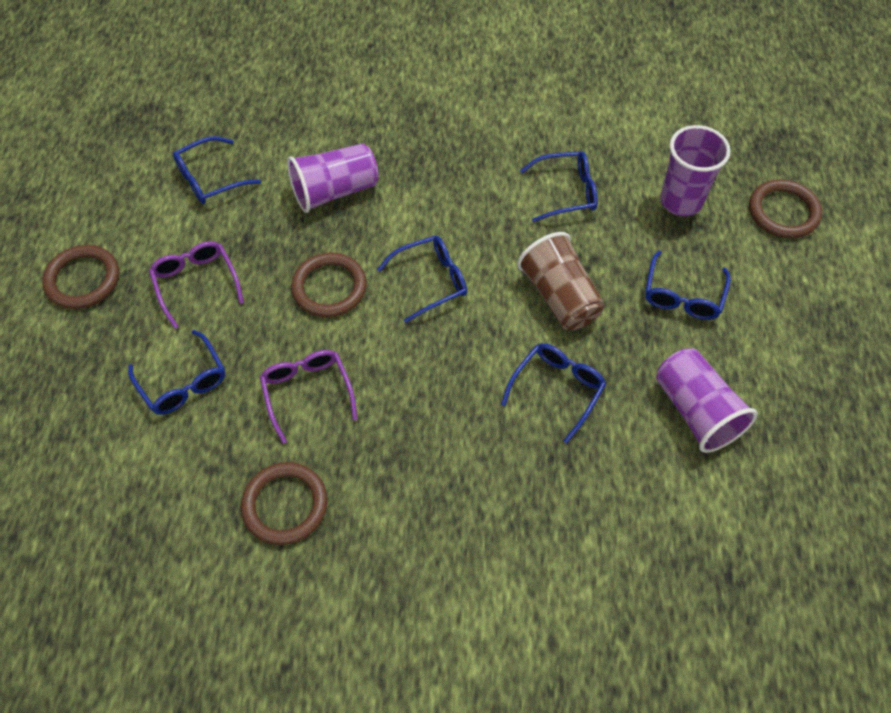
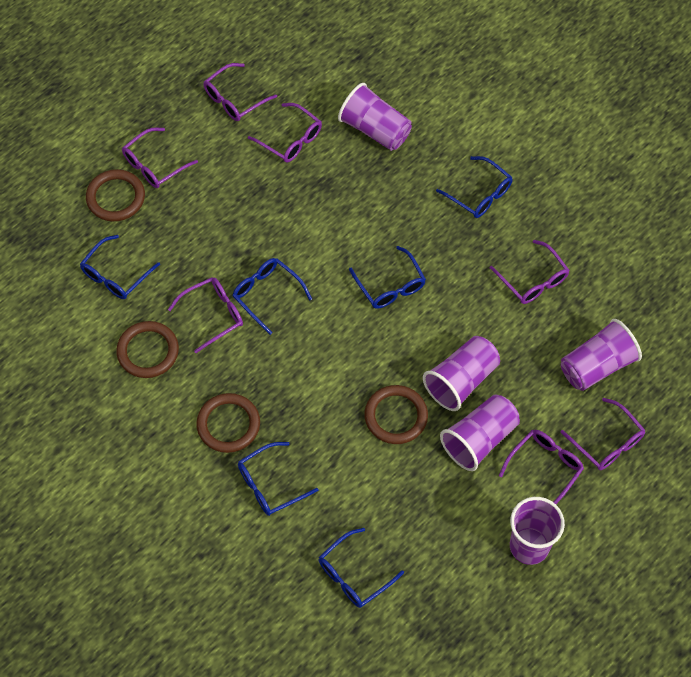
brown cup: 1 -> 0
purple cup: 3 -> 5
purple glasses: 2 -> 7

